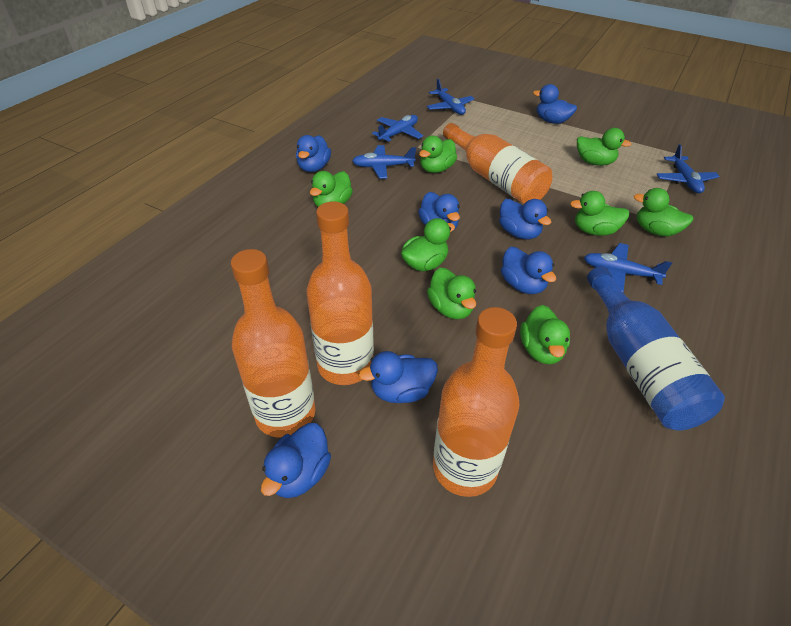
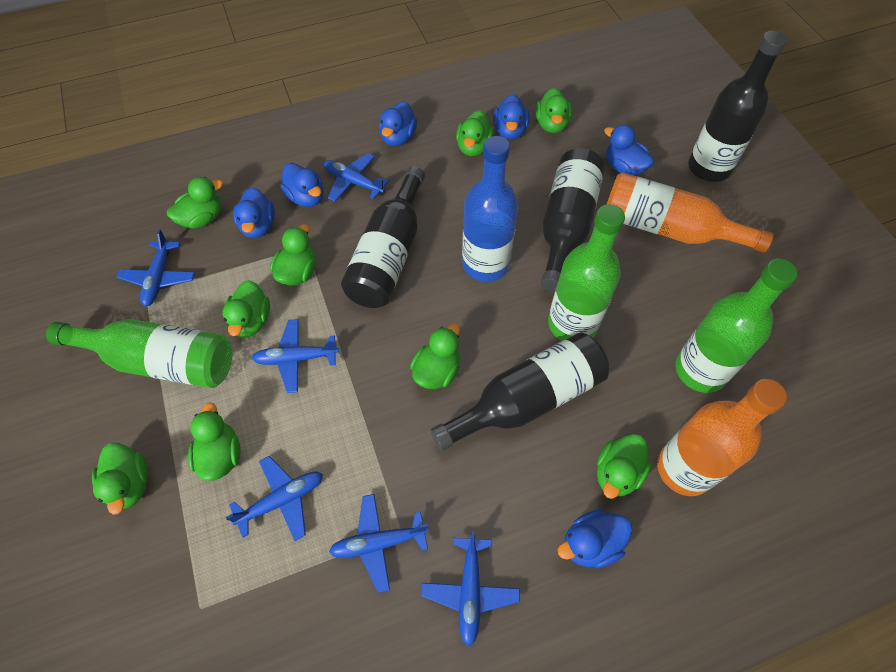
black bottle: 0 -> 4
blue duck: 7 -> 6
blue plane: 5 -> 6
green bottle: 0 -> 3
green duck: 8 -> 9
orange bottle: 4 -> 2

